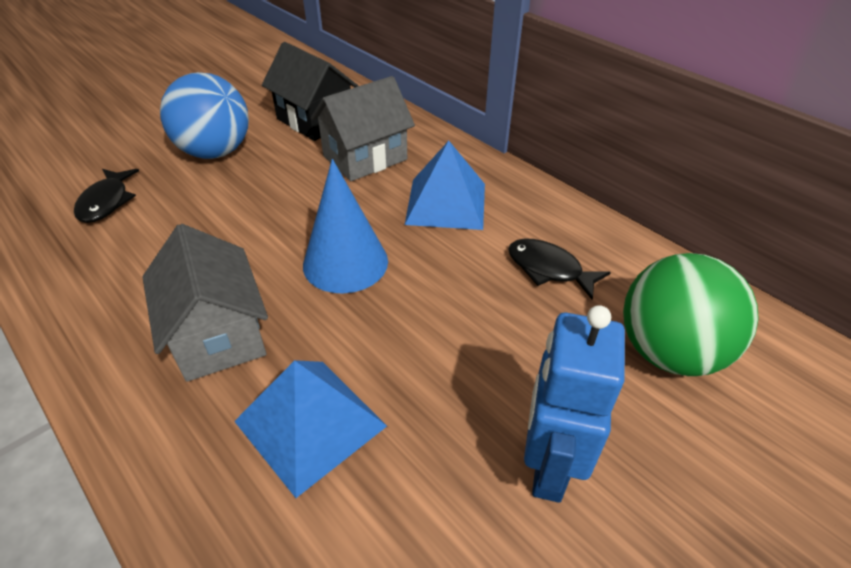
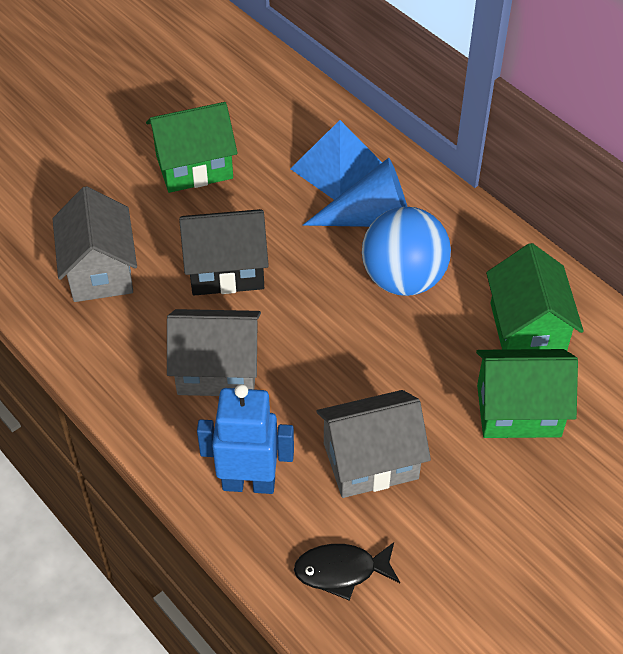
black fish: 2 -> 1
blue pyramid: 2 -> 1
green ball: 1 -> 0
green house: 0 -> 3
grey house: 2 -> 3

